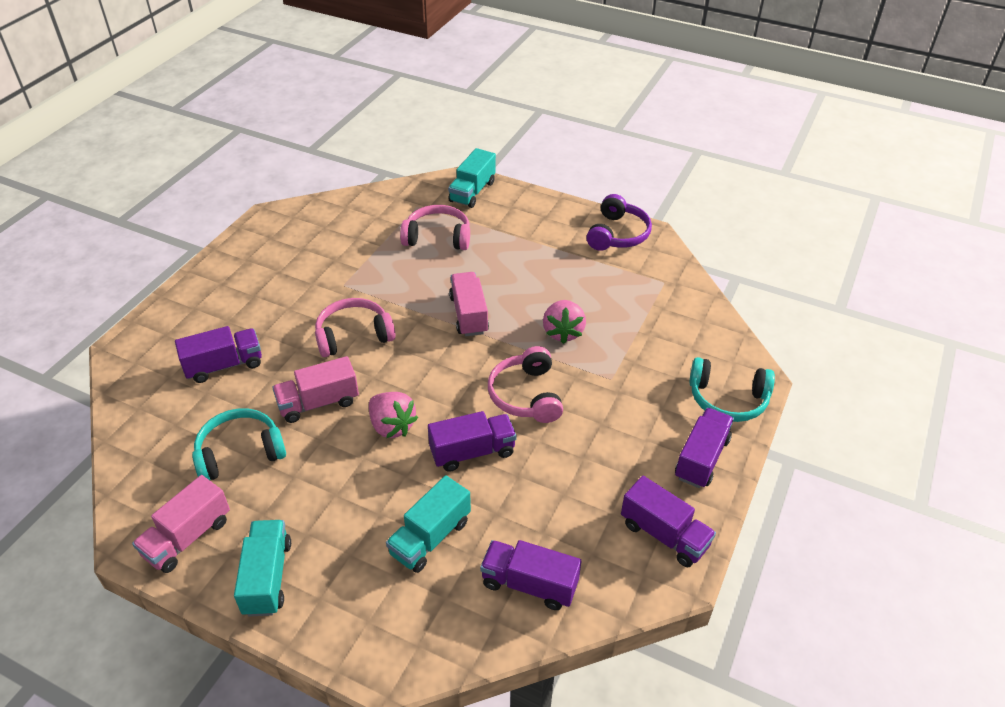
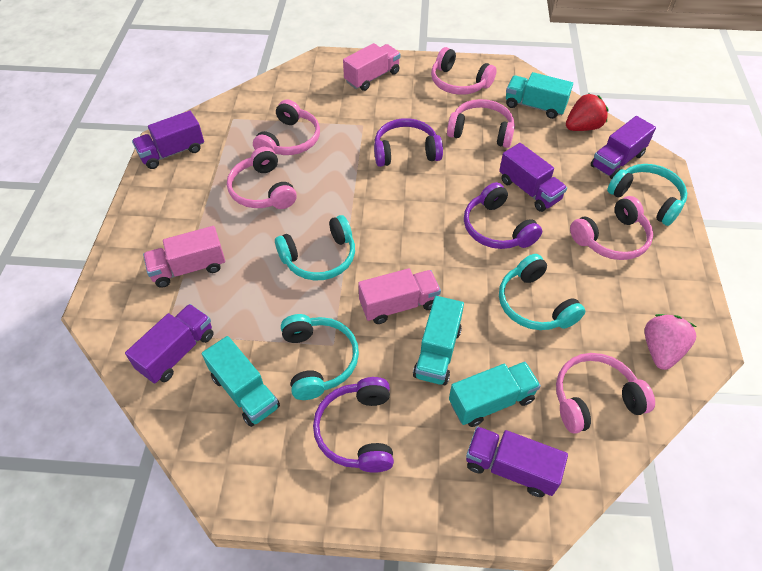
pink headphones: 3 -> 6
pink strawberry: 2 -> 1
purple headphones: 1 -> 3
red strawberry: 0 -> 1
turquoise headphones: 2 -> 4
turquoise truck: 3 -> 4

